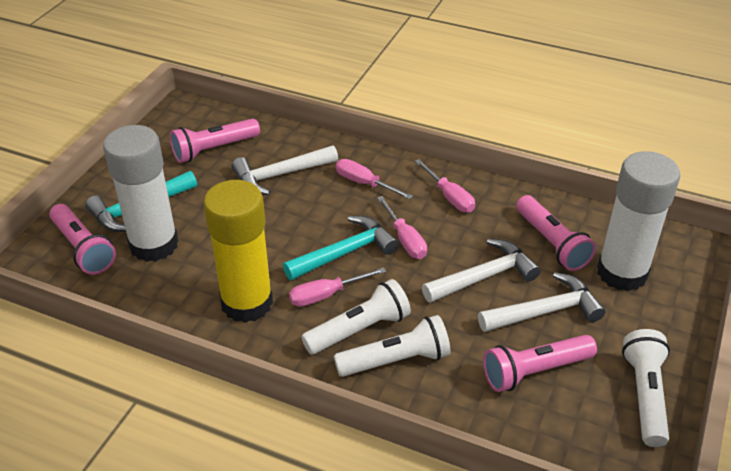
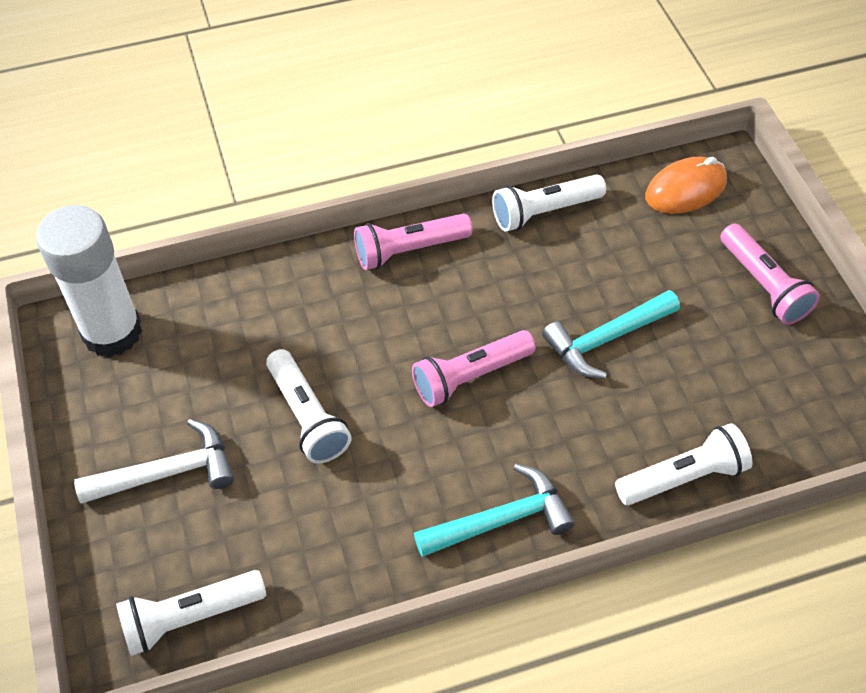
orange mouse: 0 -> 1
pink flashlight: 4 -> 3
pink screwdriver: 4 -> 0
white flashlight: 3 -> 4
white glue stick: 2 -> 1
white hammer: 3 -> 1
yellow glue stick: 1 -> 0

